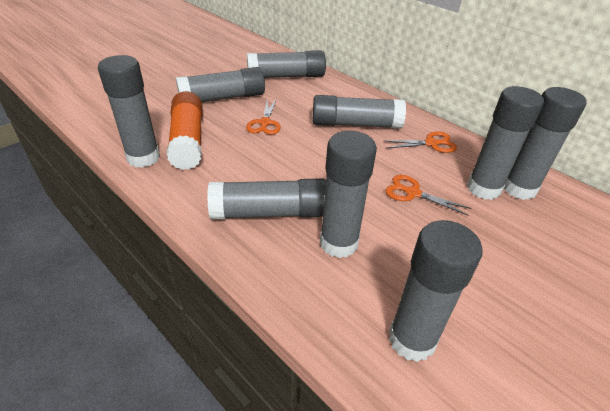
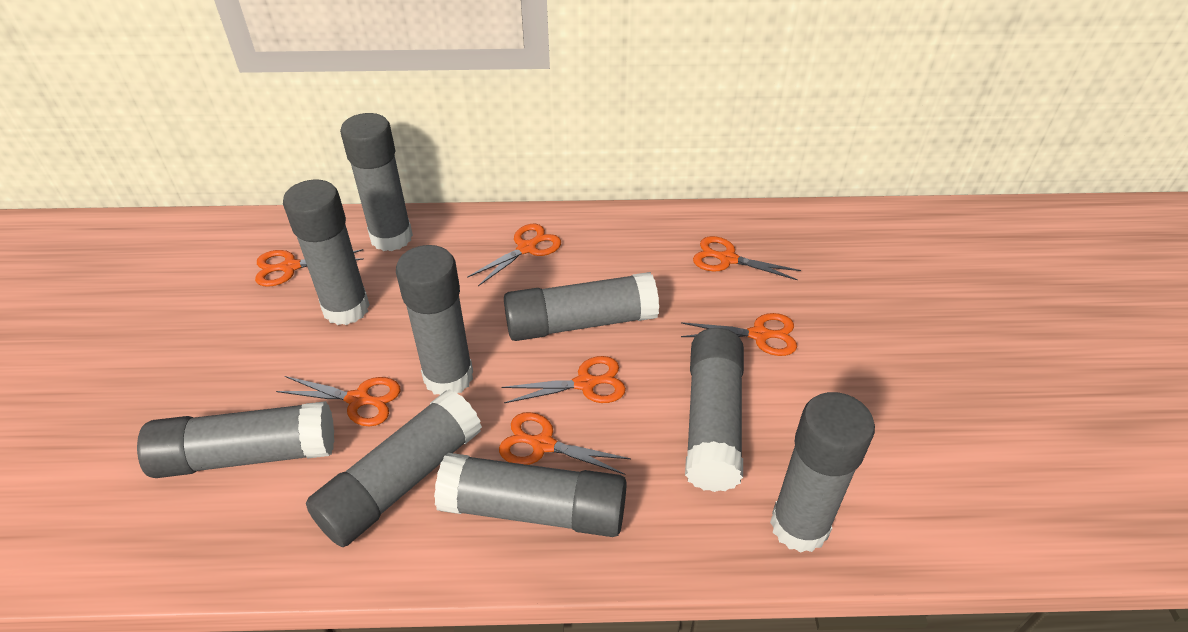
orange glue stick: 1 -> 0
orange scissors: 3 -> 7

